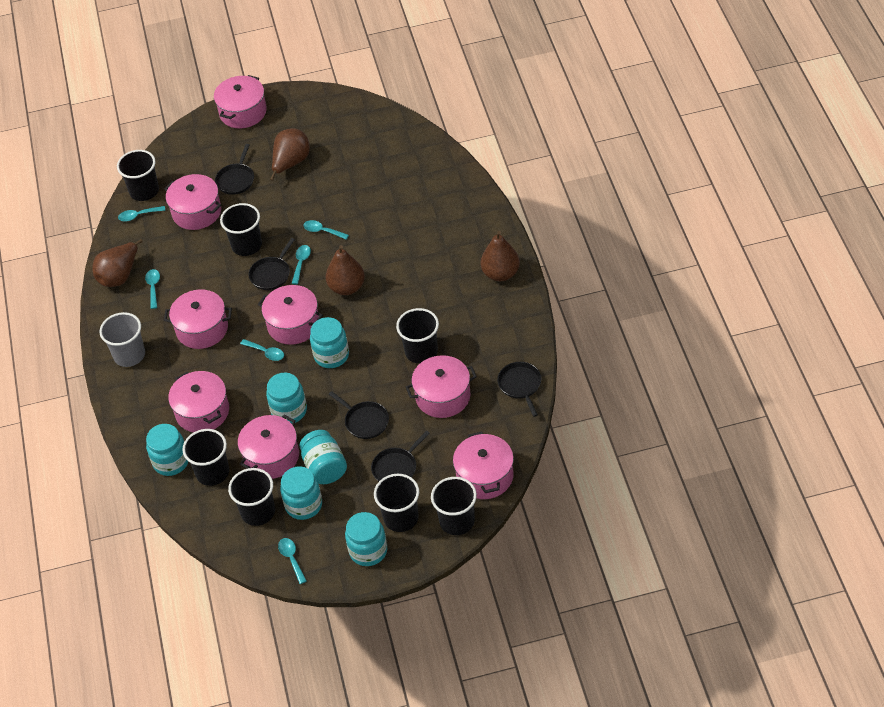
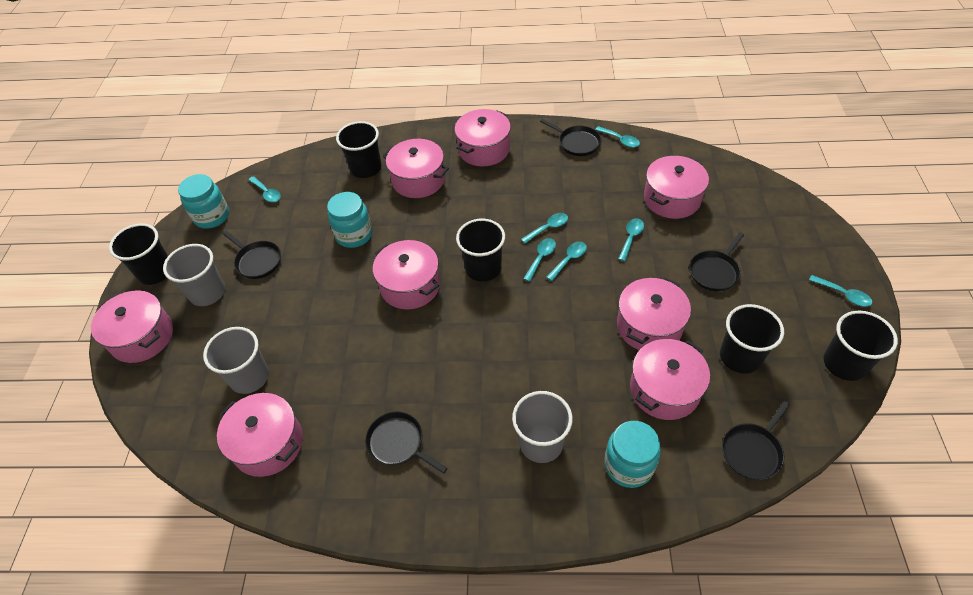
black cup: 7 -> 5
brown pear: 4 -> 0
grey cup: 1 -> 3
turquoise jar: 6 -> 3
turquoise spoon: 6 -> 7

